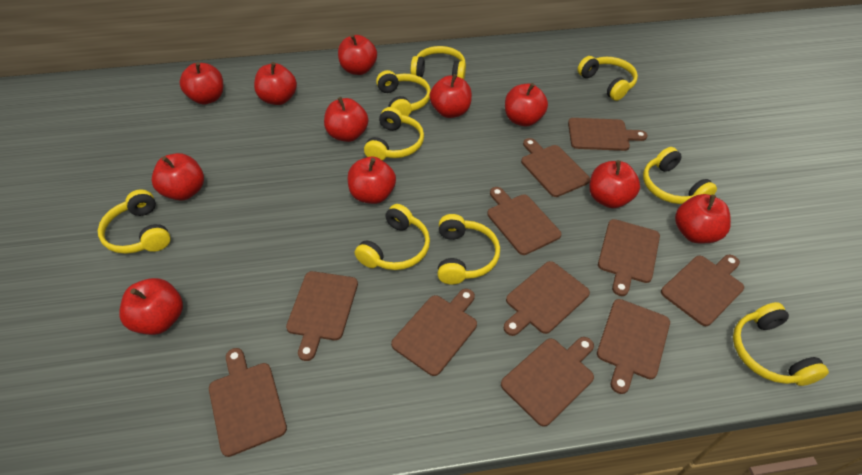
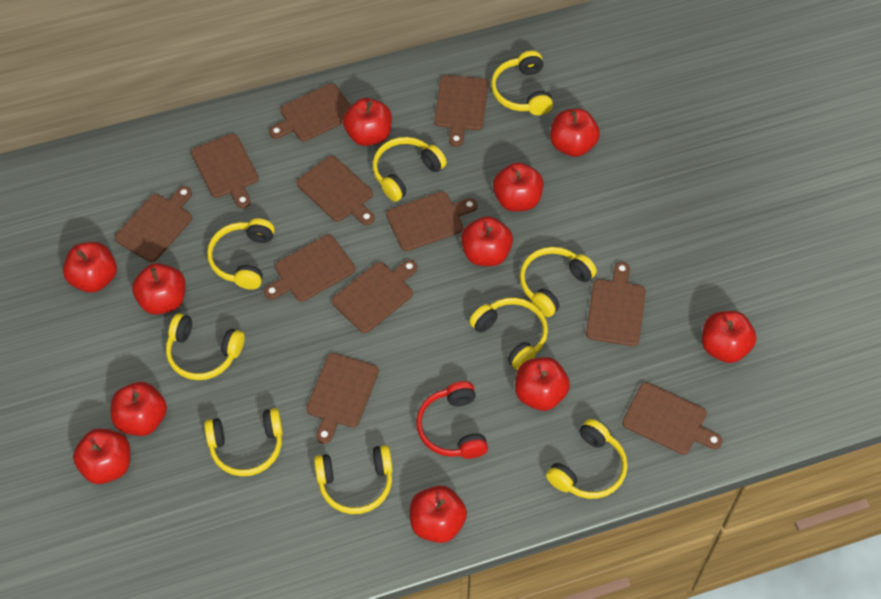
red headphones: 0 -> 1

